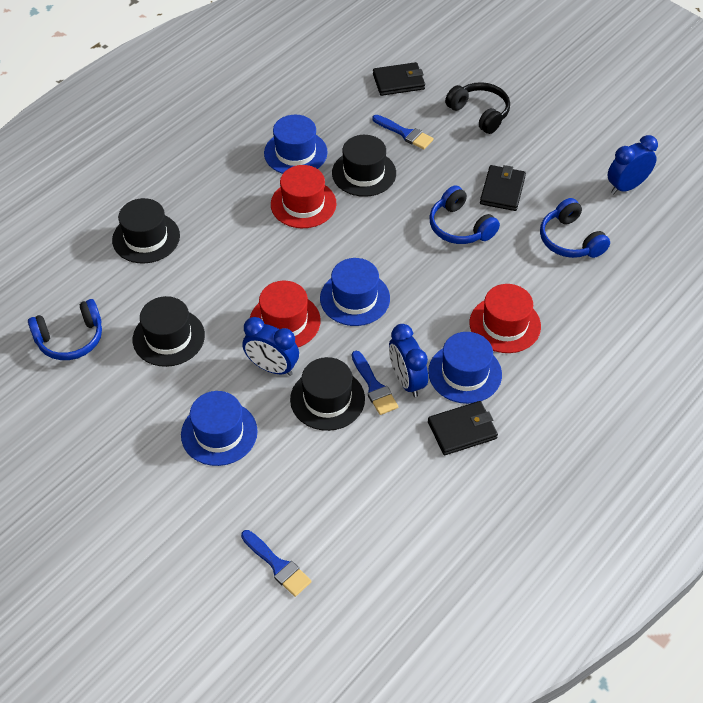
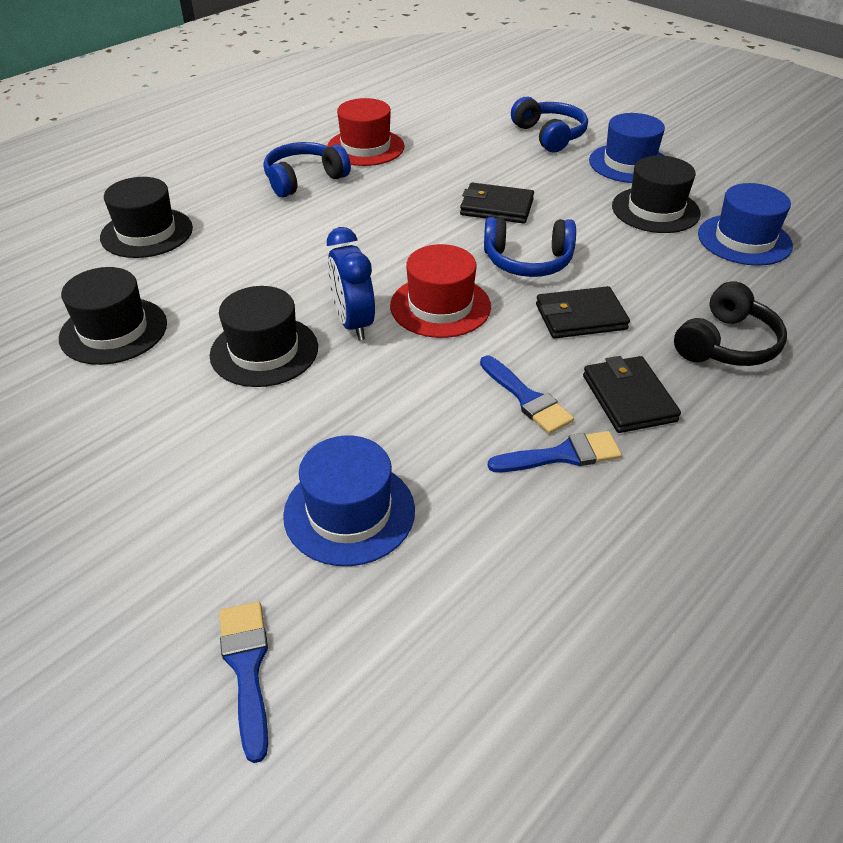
blue clock: 3 -> 1
blue hat: 4 -> 3
red hat: 3 -> 2

